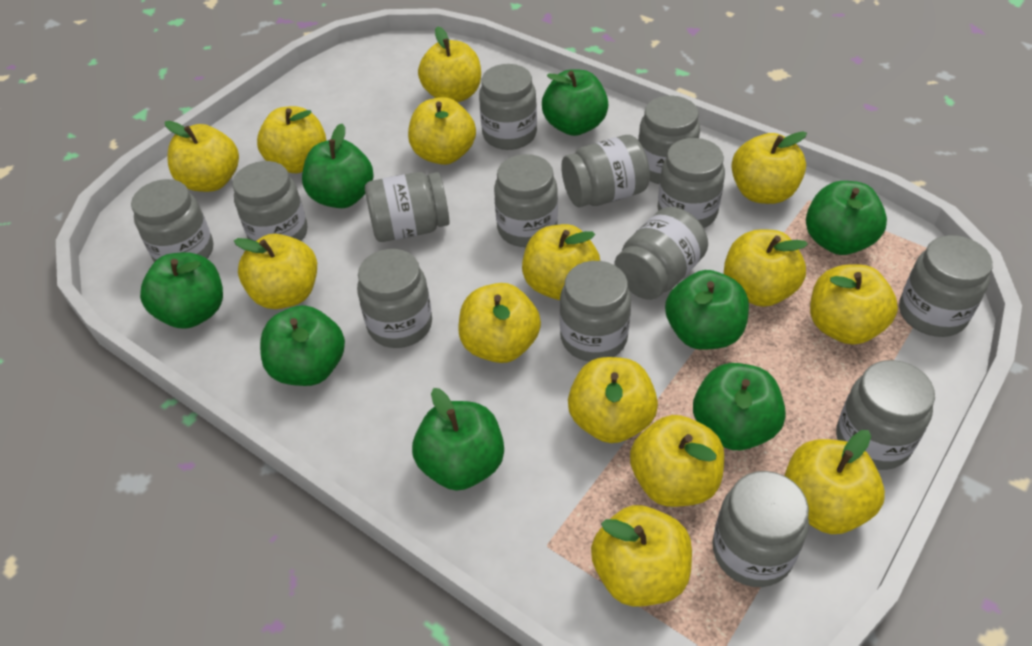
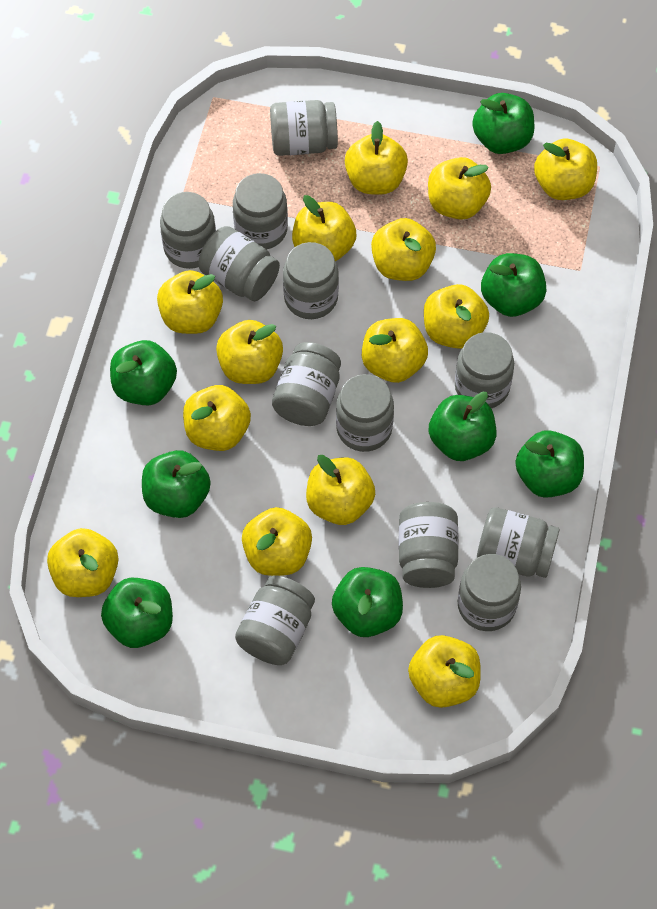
grey jar: 14 -> 12

